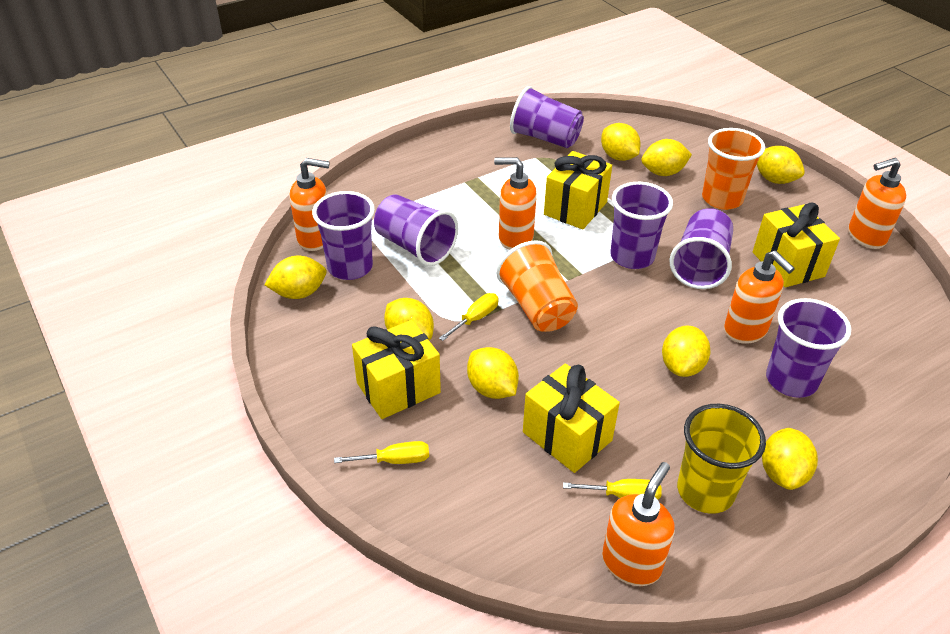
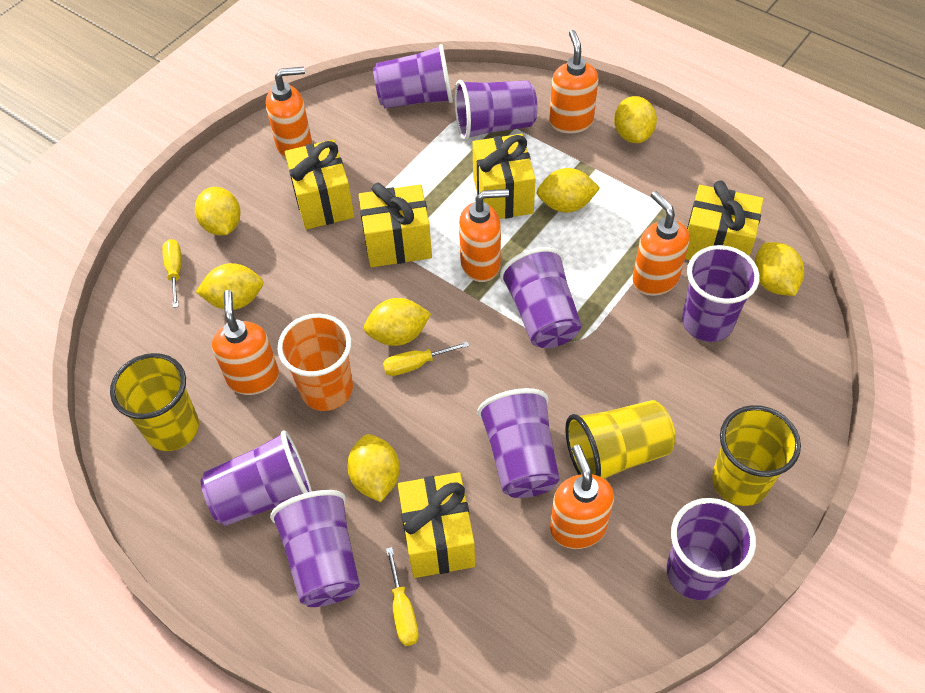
orange cup: 2 -> 1
orange soap dispenser: 5 -> 6
purple cup: 6 -> 8
yellow cup: 1 -> 3
yellow gift: 4 -> 5
yellow lemon: 8 -> 7

